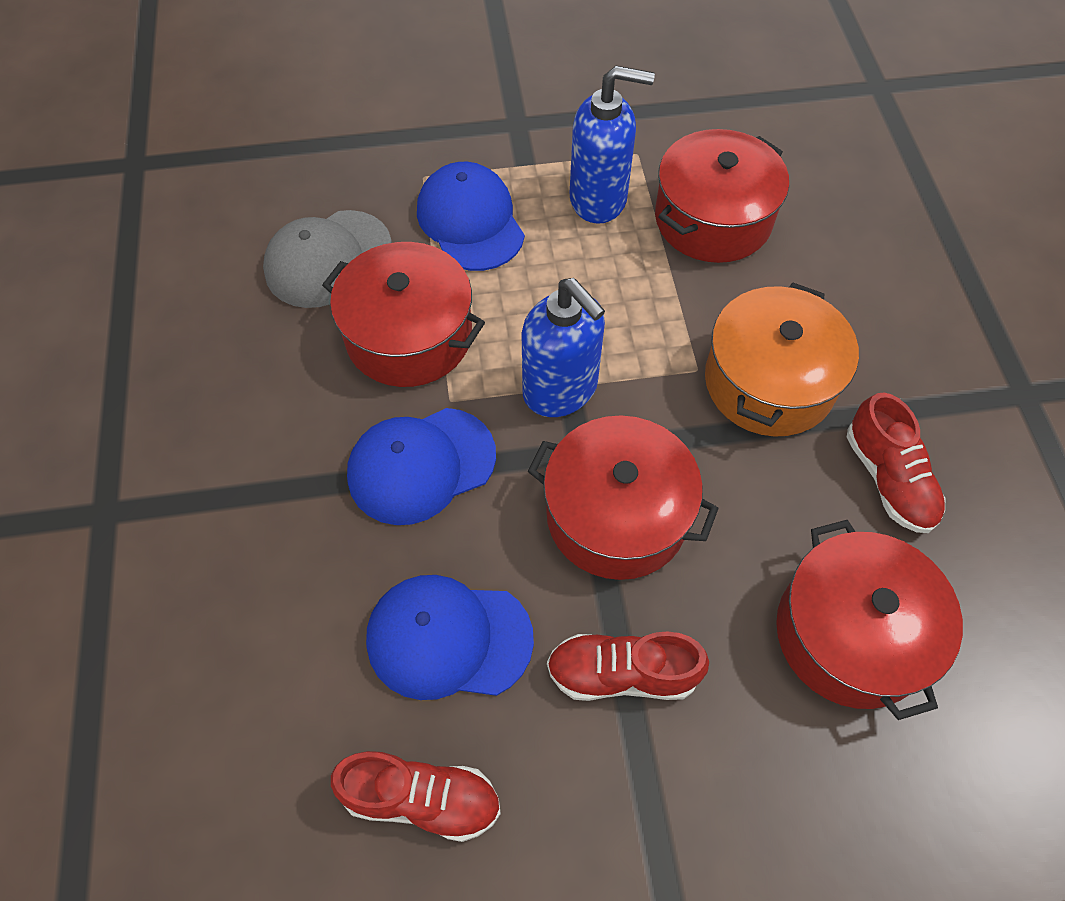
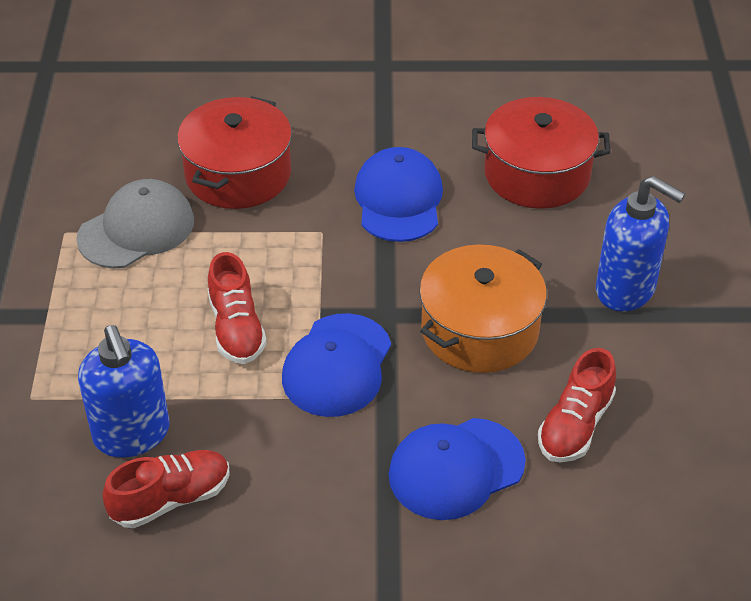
red pot: 4 -> 2

